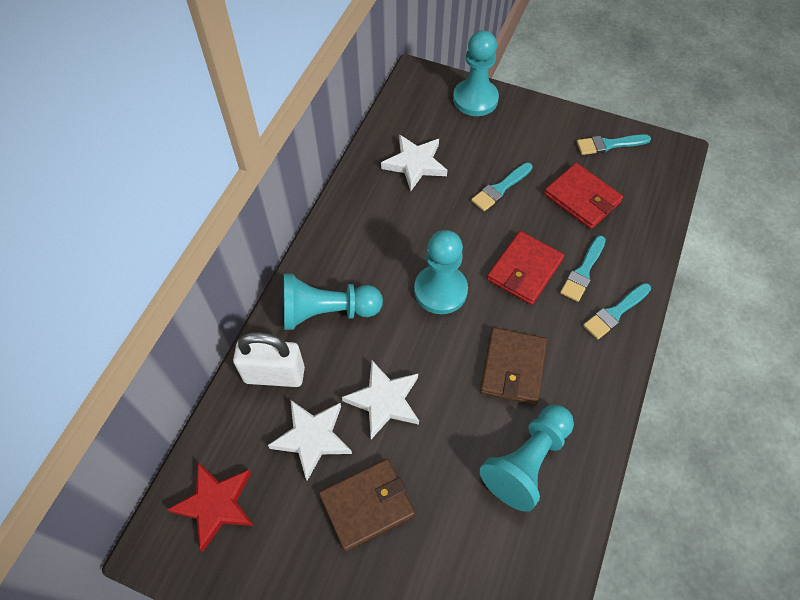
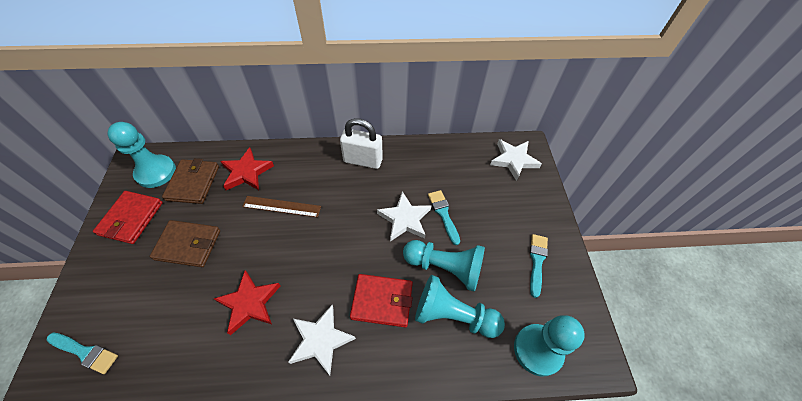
brown ruler: 0 -> 1
red star: 1 -> 2
turquoise brush: 4 -> 3

